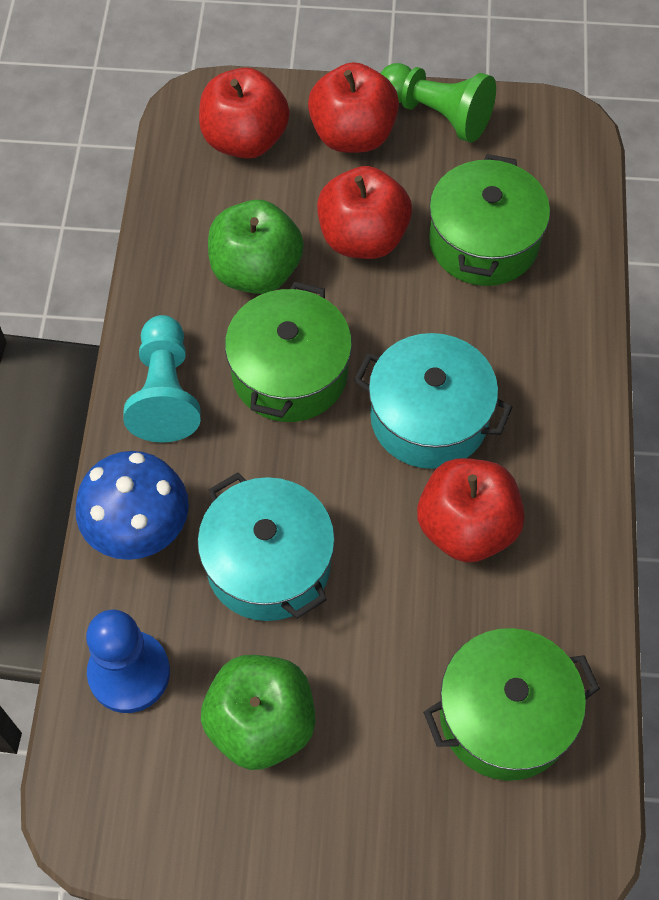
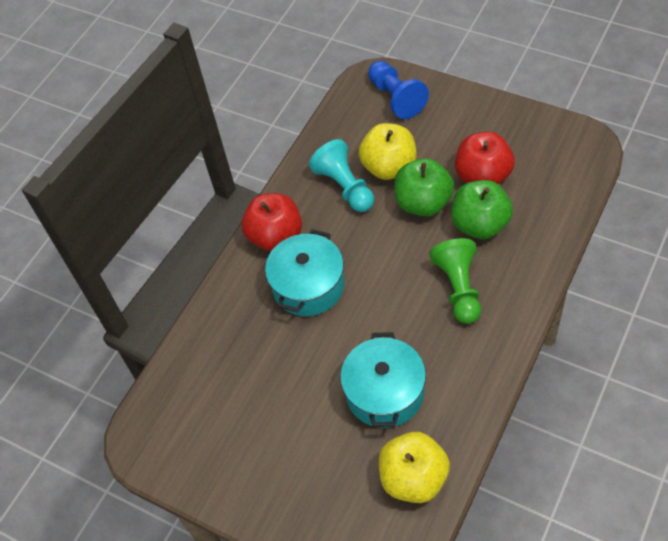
blue mushroom: 1 -> 0
green pot: 3 -> 0
red apple: 4 -> 2
yellow apple: 0 -> 2

